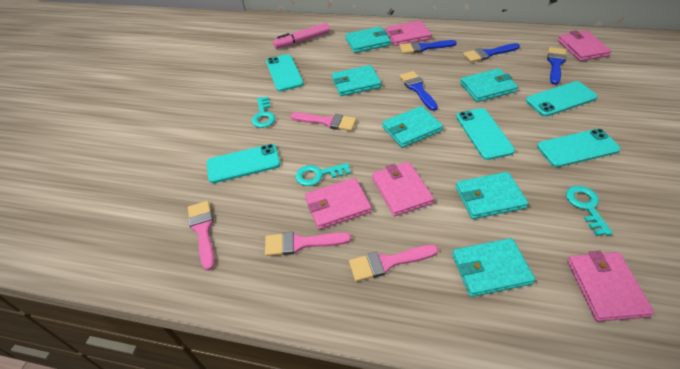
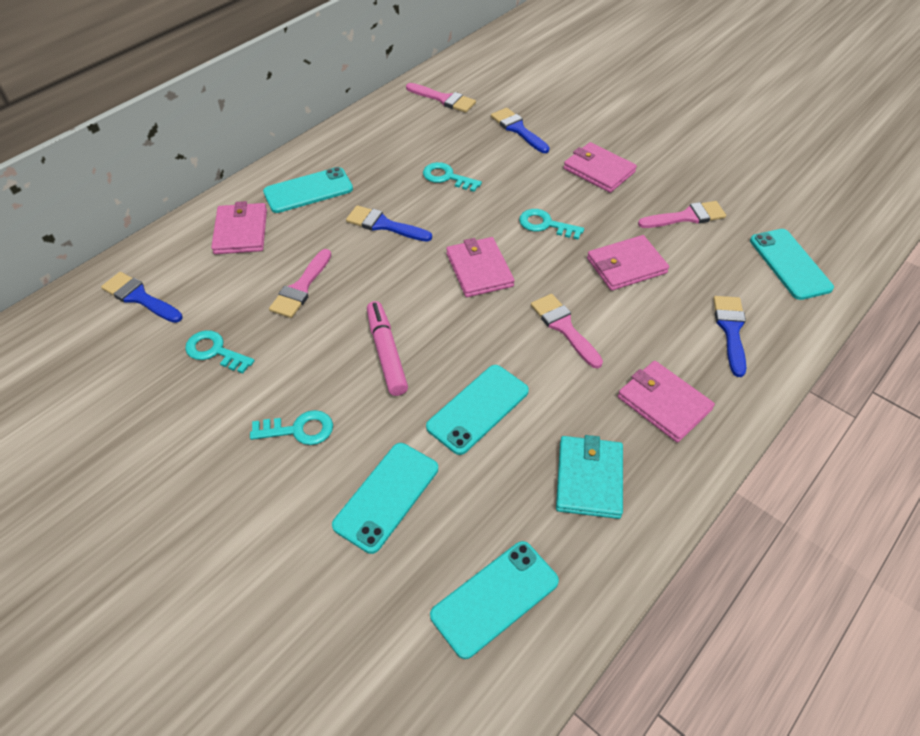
turquoise key: 3 -> 4
turquoise wallet: 6 -> 1

